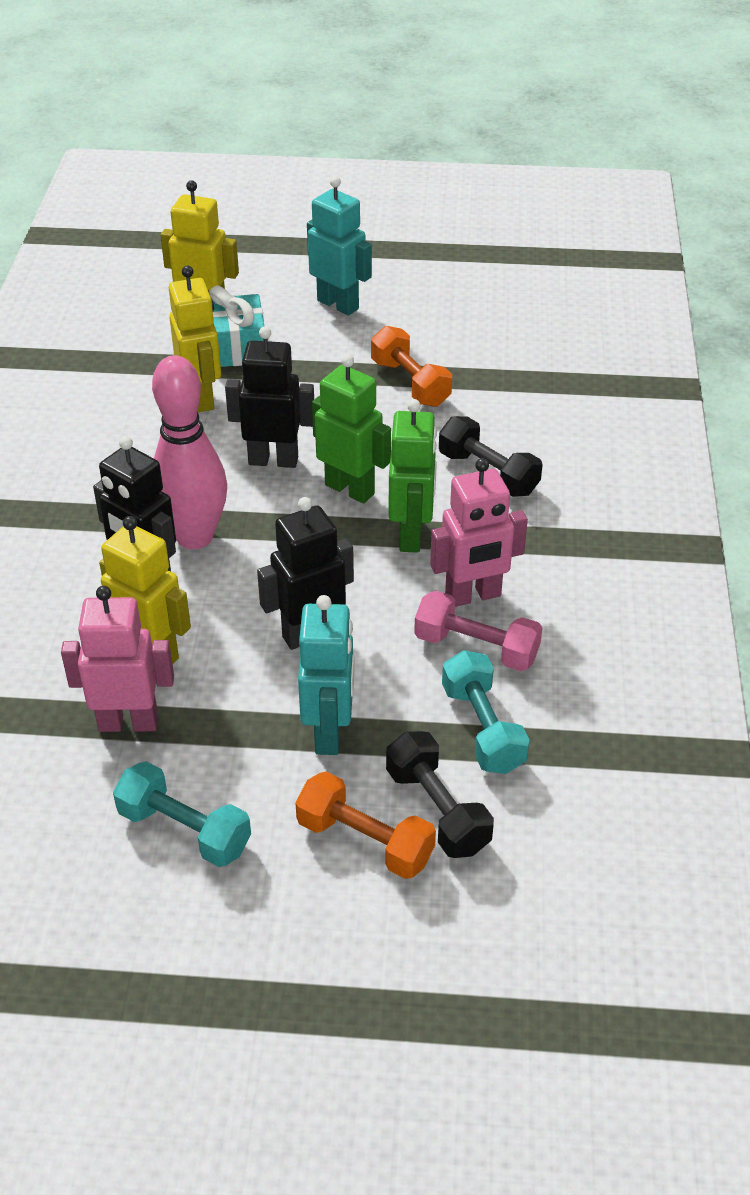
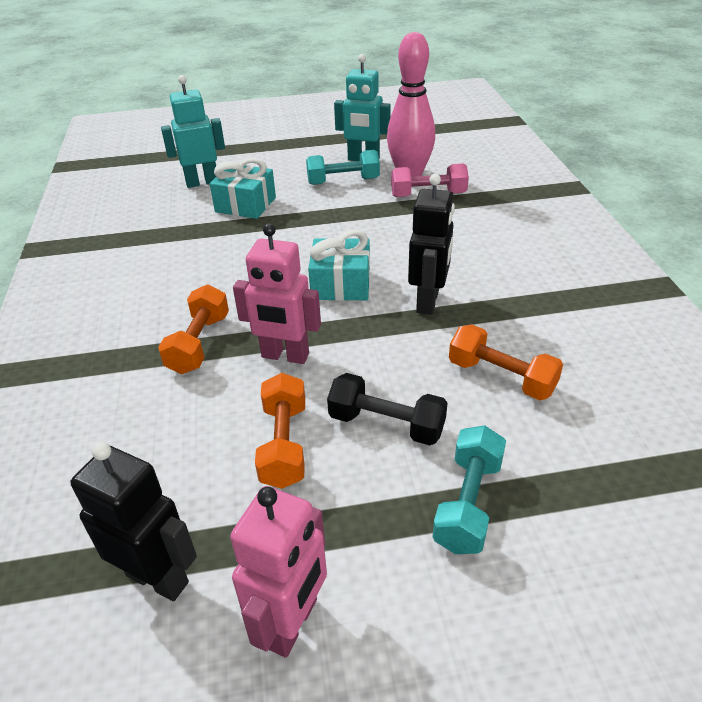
black dumbbell: 2 -> 1
black robot: 3 -> 2
green robot: 2 -> 0
orange dumbbell: 2 -> 3
turquoise gift: 1 -> 2
yellow robot: 3 -> 0

